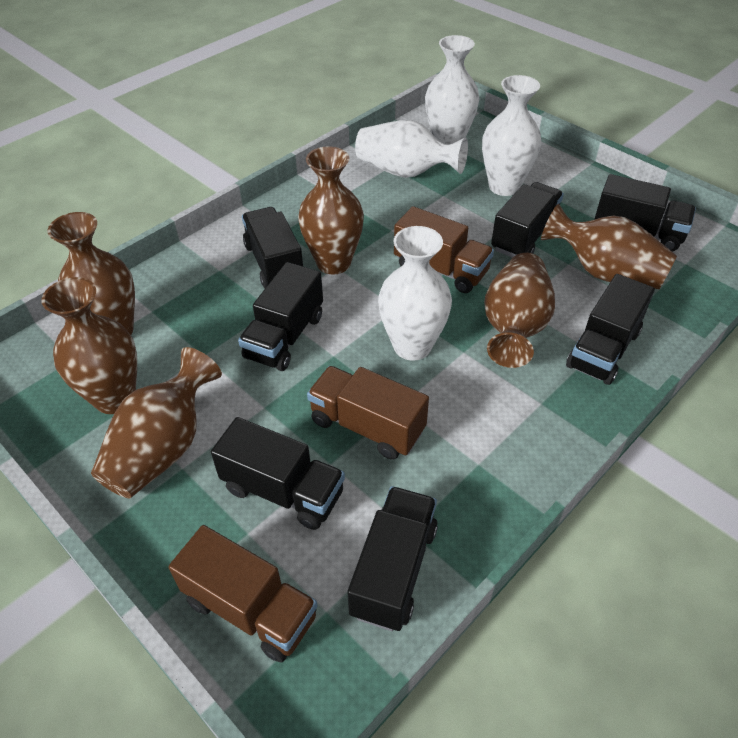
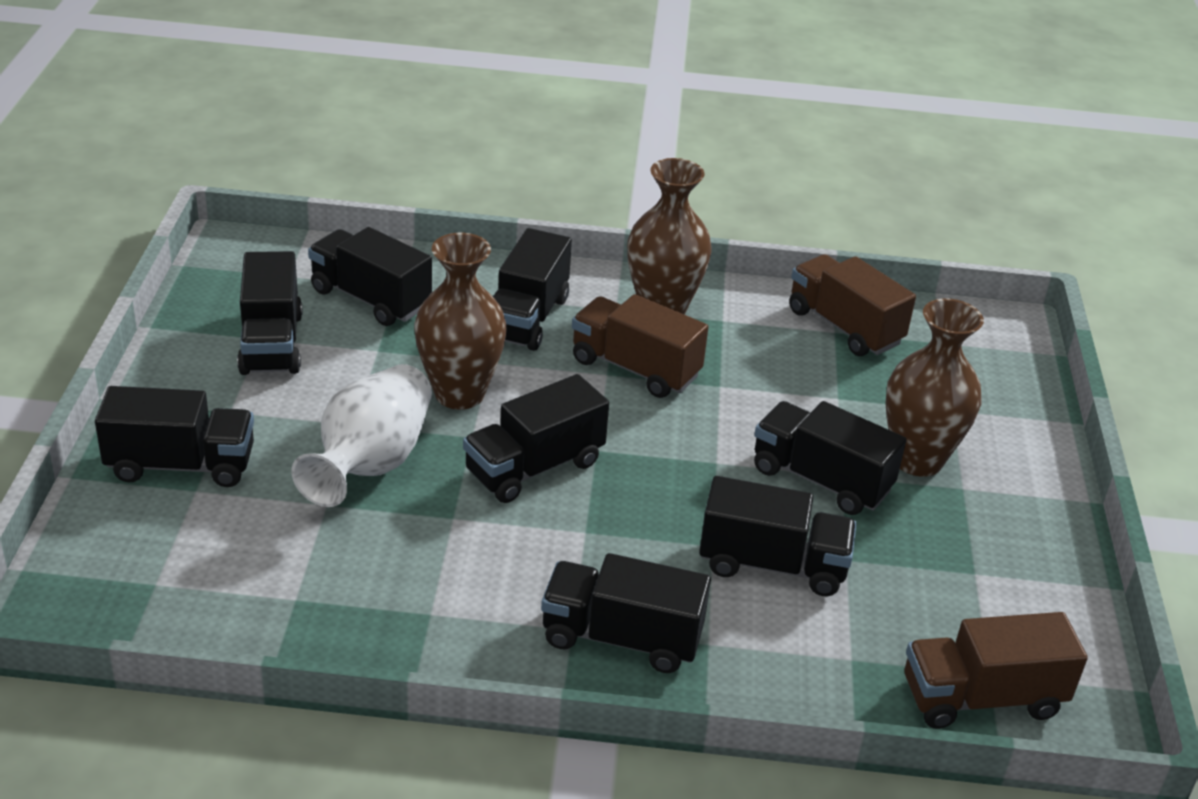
black truck: 7 -> 8
brown vase: 6 -> 3
white vase: 4 -> 1

